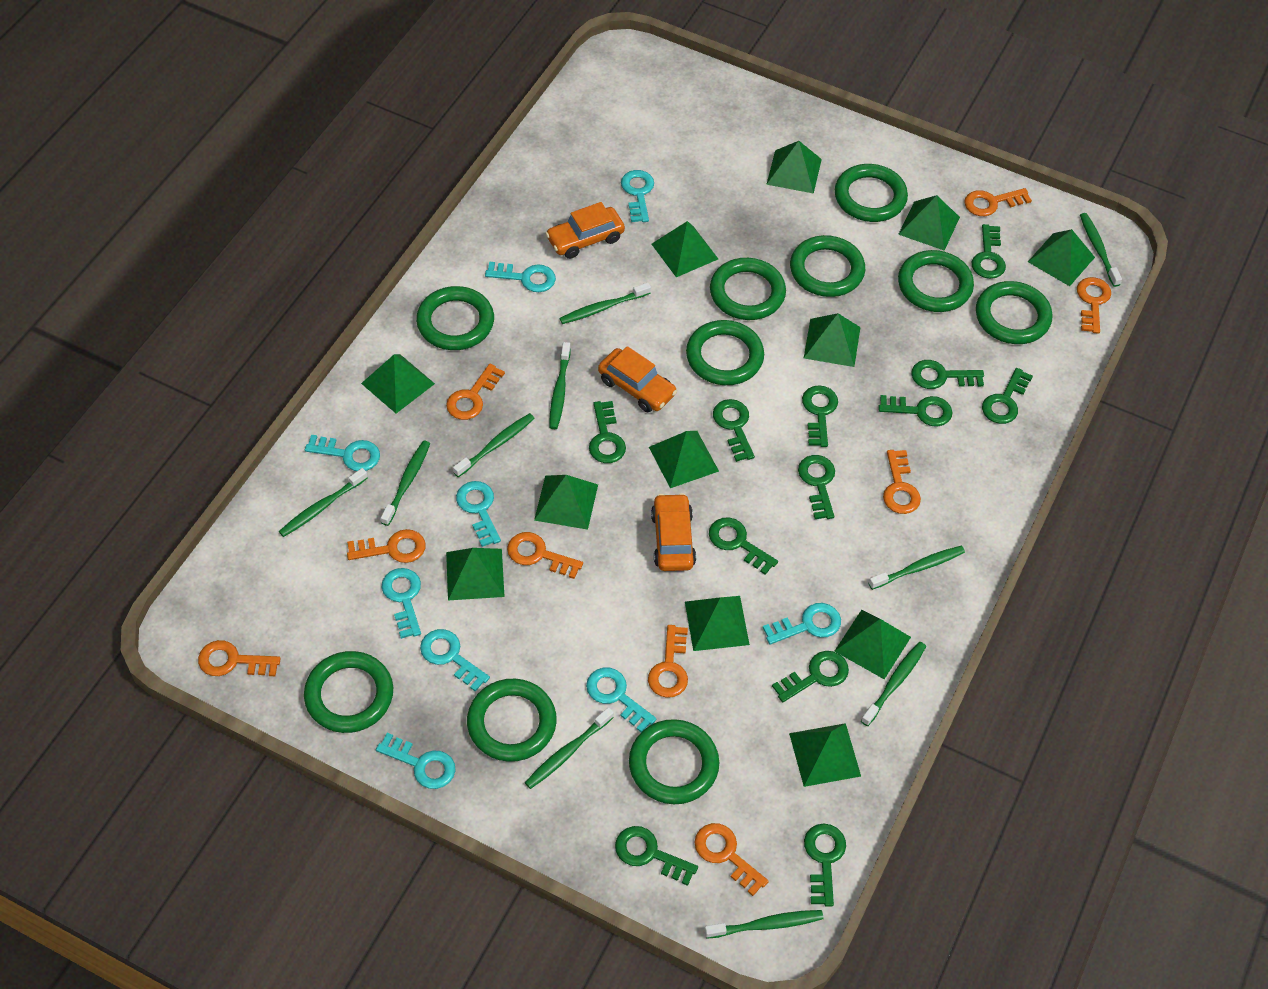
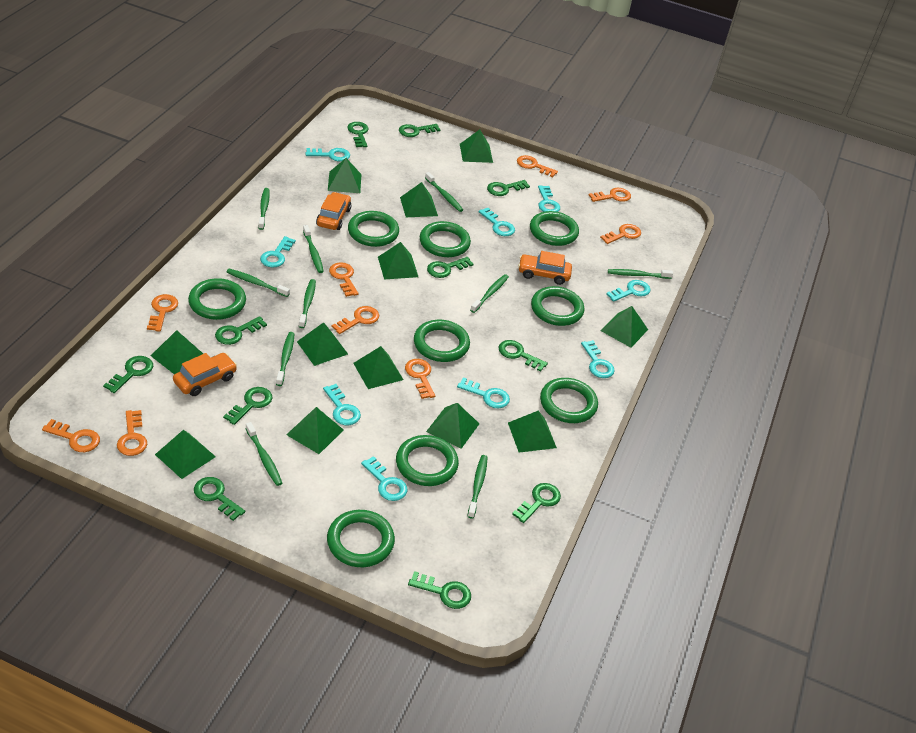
green key: 12 -> 11
green ring: 10 -> 9

